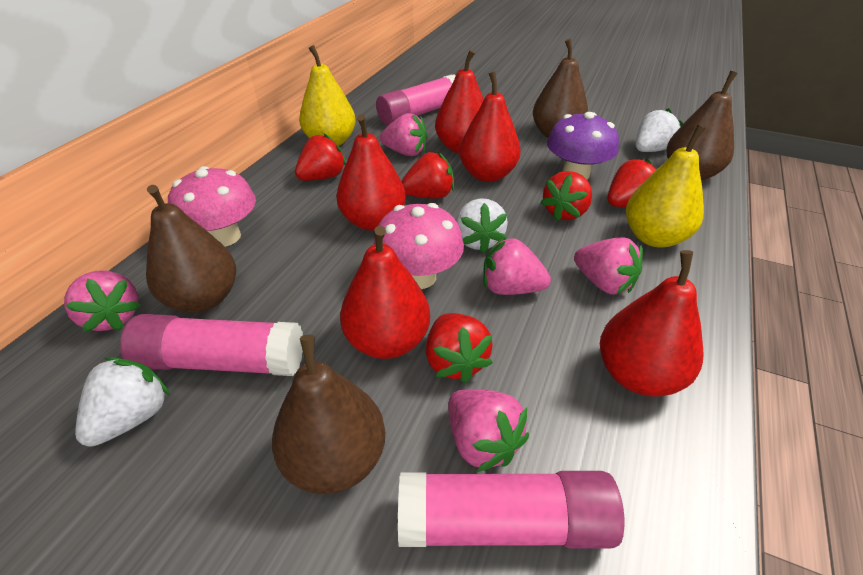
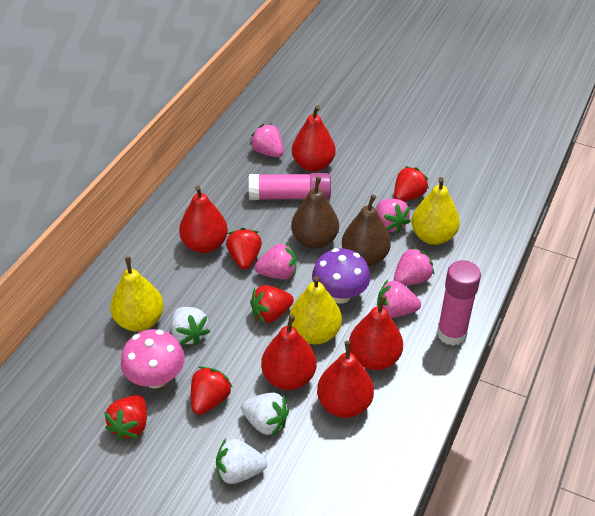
brown pear: 4 -> 2
pink glue stick: 3 -> 2
pink mushroom: 2 -> 1
yellow pear: 2 -> 3

